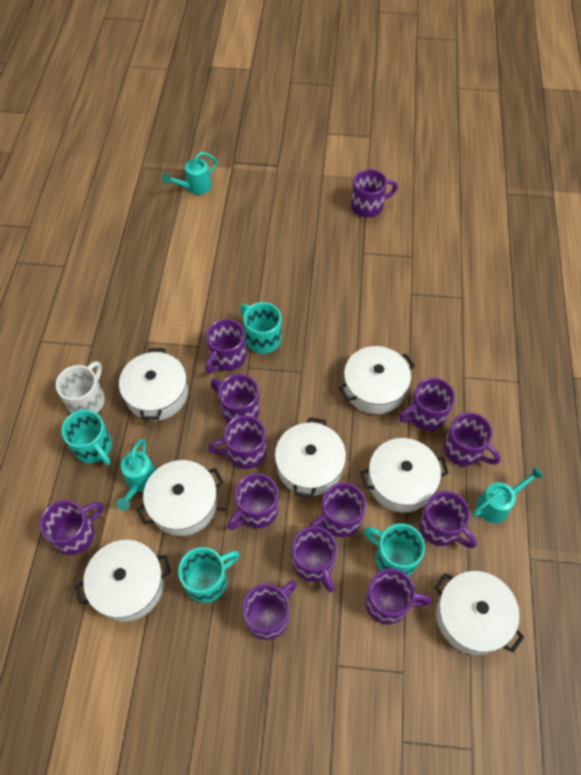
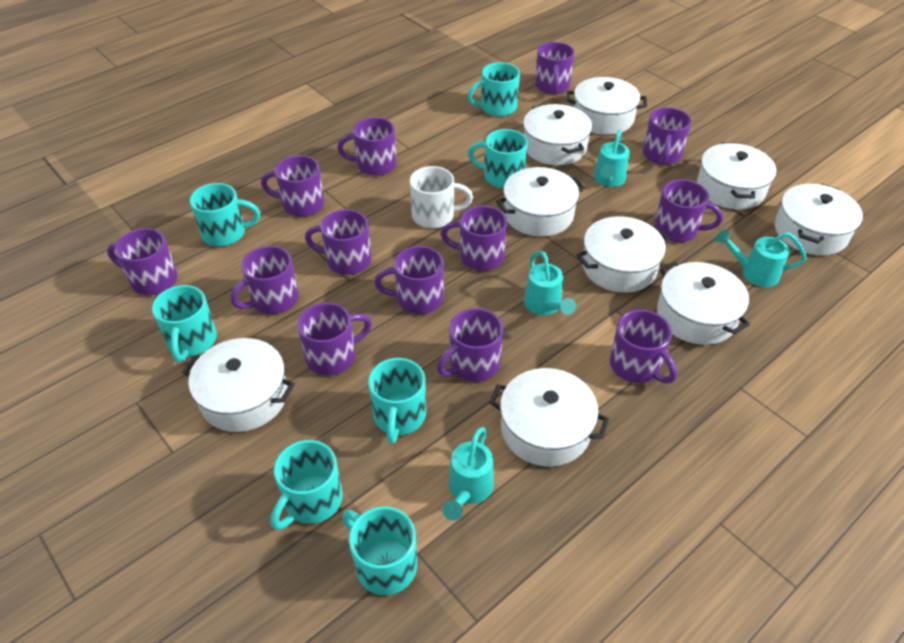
turquoise mug: 4 -> 7
turquoise watering can: 3 -> 4
white pot: 7 -> 9

